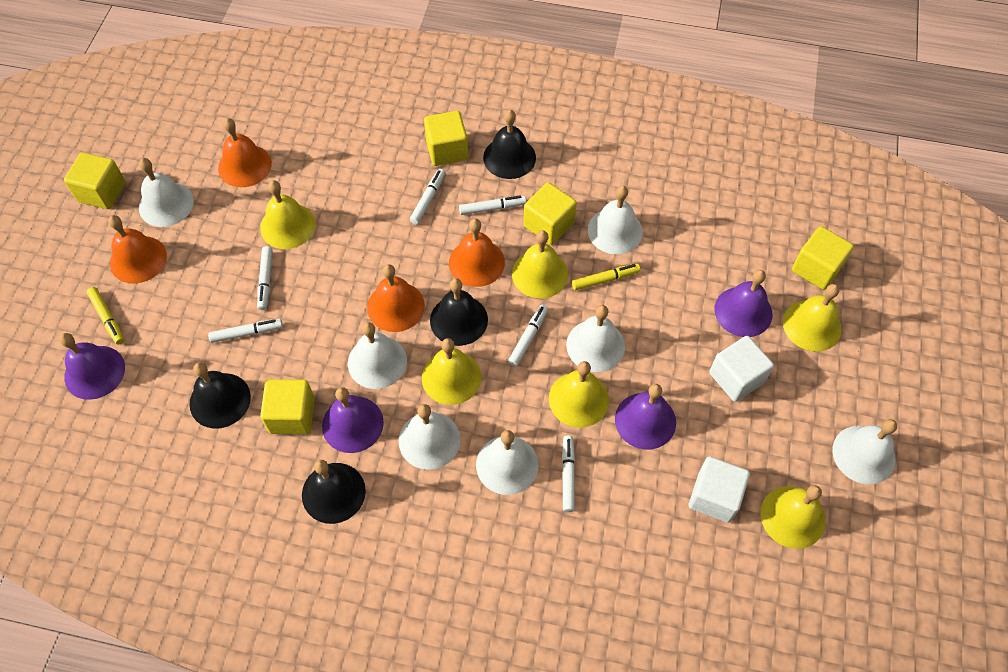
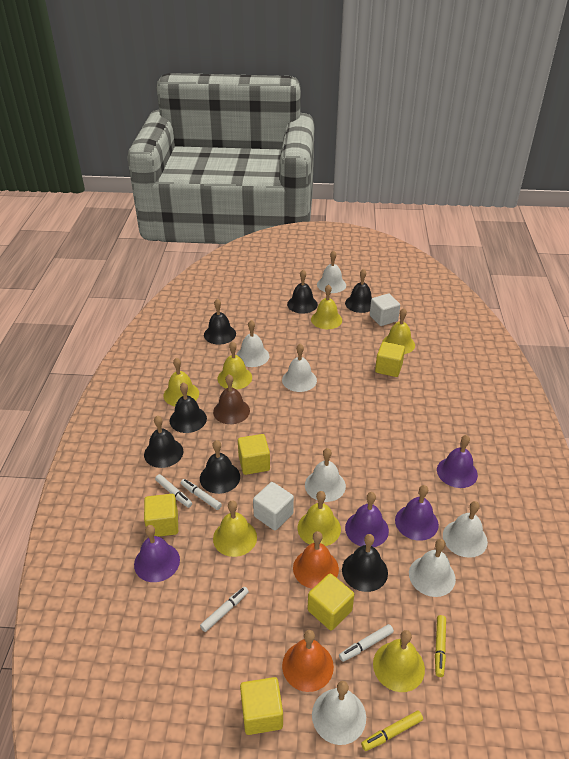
black bell: 4 -> 7
brown bell: 0 -> 1
orange bell: 4 -> 2
white marker: 6 -> 4
yellow bell: 6 -> 7

